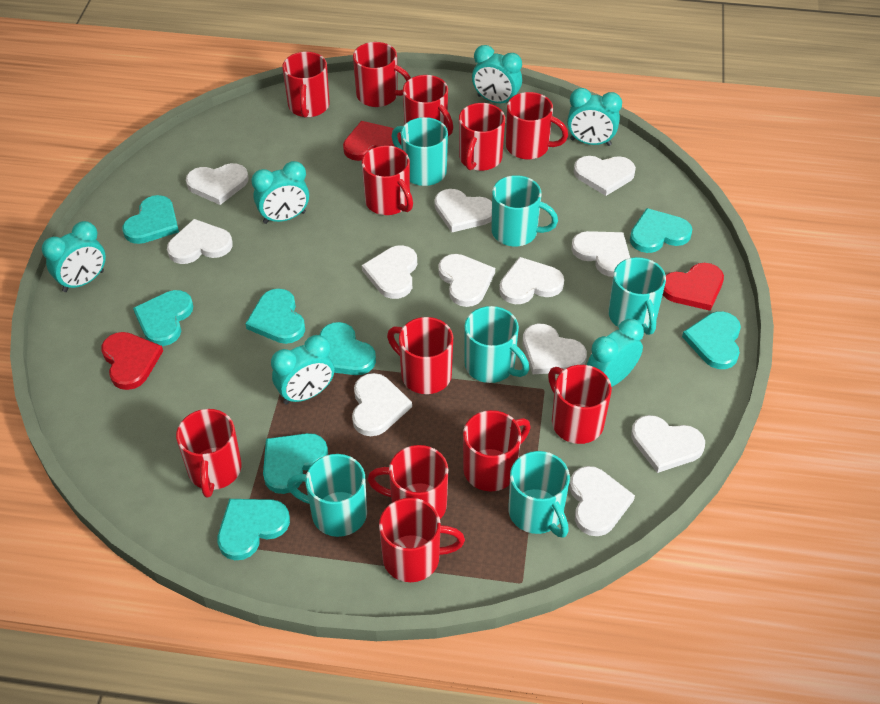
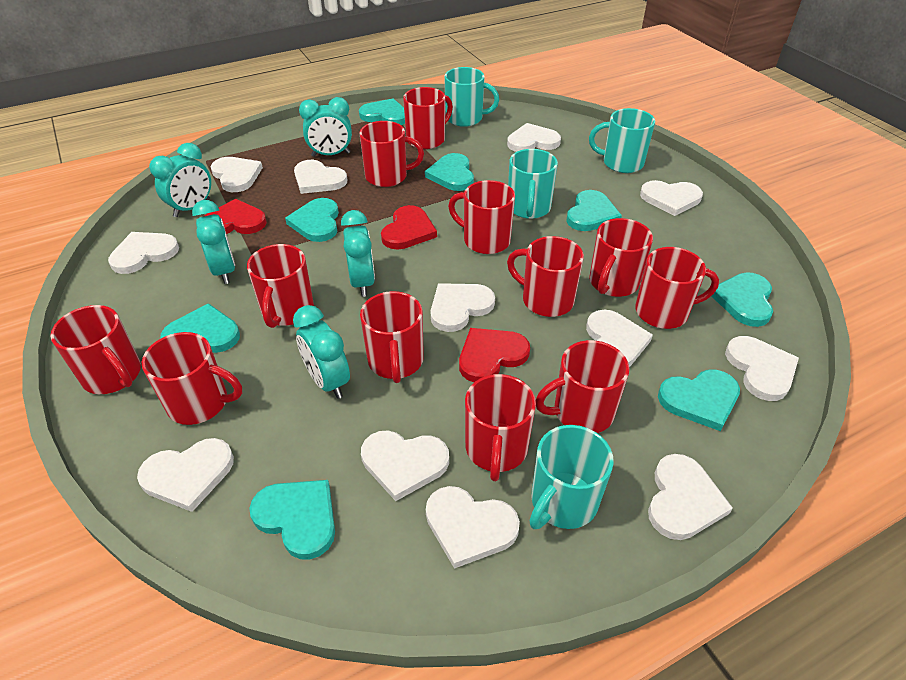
turquoise clock: 6 -> 5
turquoise mug: 6 -> 4

